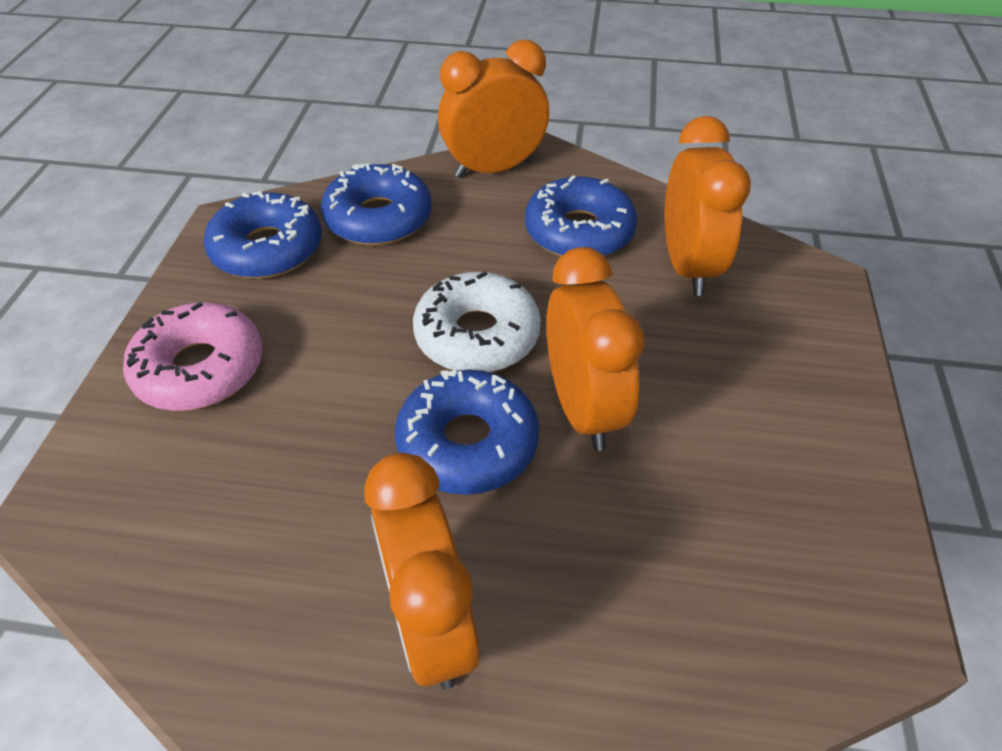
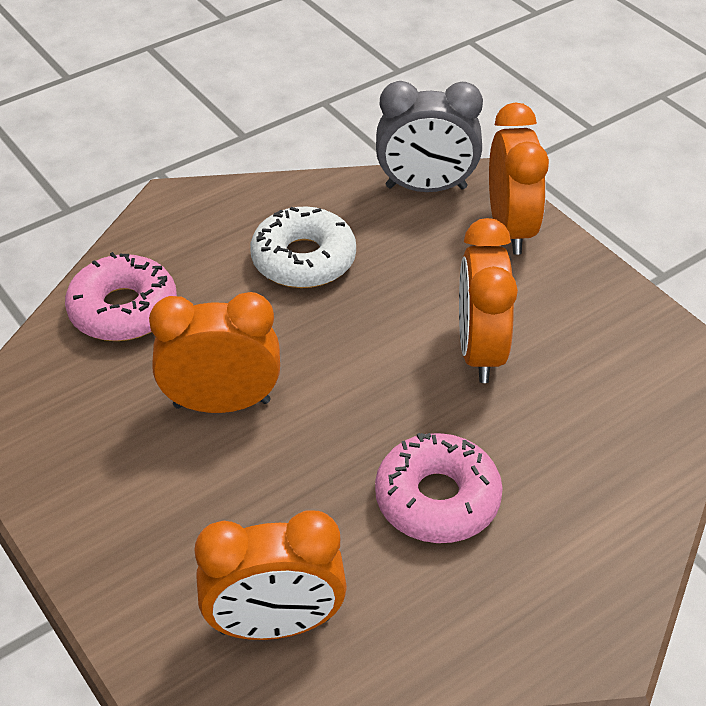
blue donut: 4 -> 0
grey clock: 0 -> 1
pink donut: 1 -> 2

